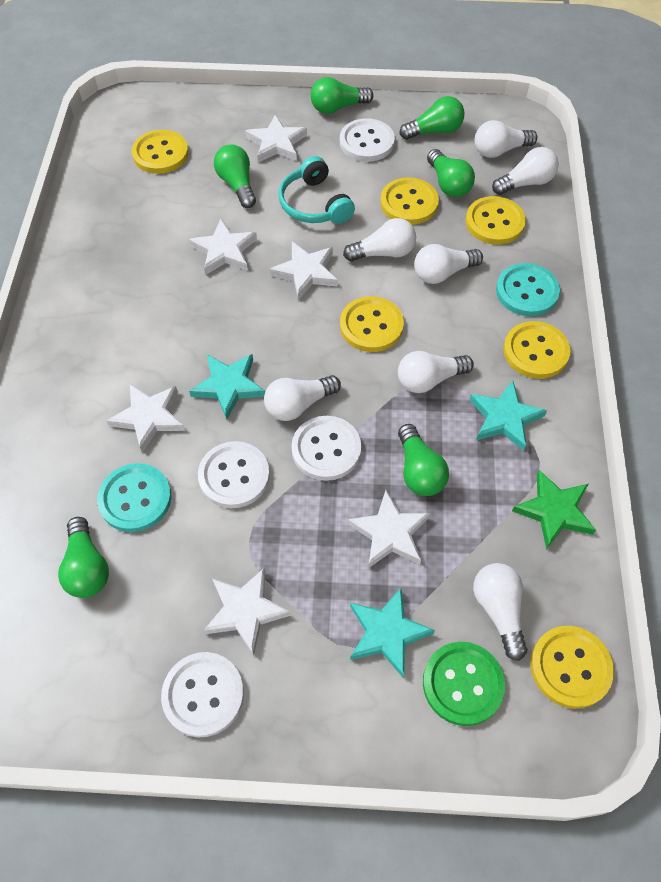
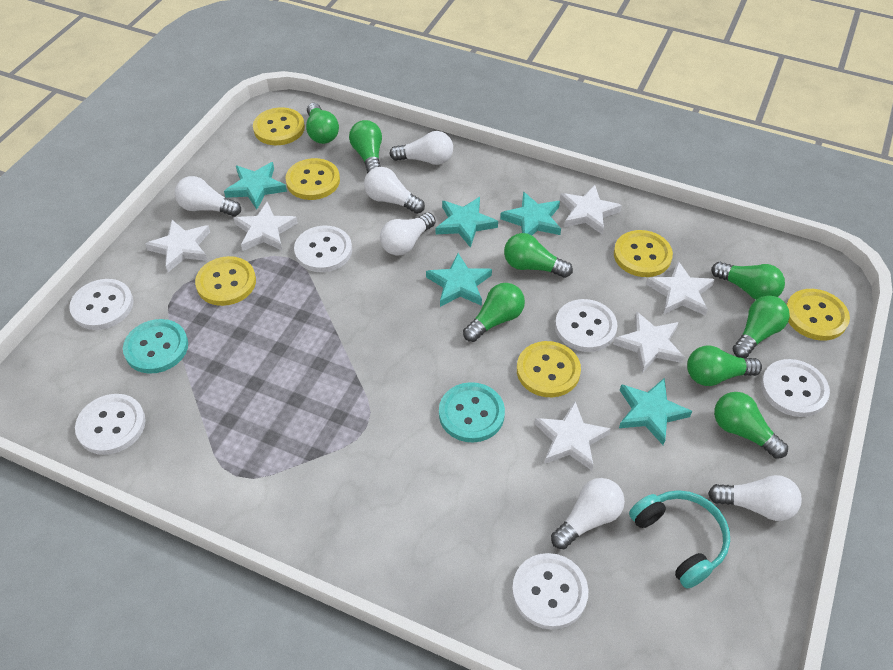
green button: 1 -> 0
green light bulb: 6 -> 8
green star: 1 -> 0
turquoise star: 3 -> 5
white button: 4 -> 6
white light bulb: 7 -> 6

